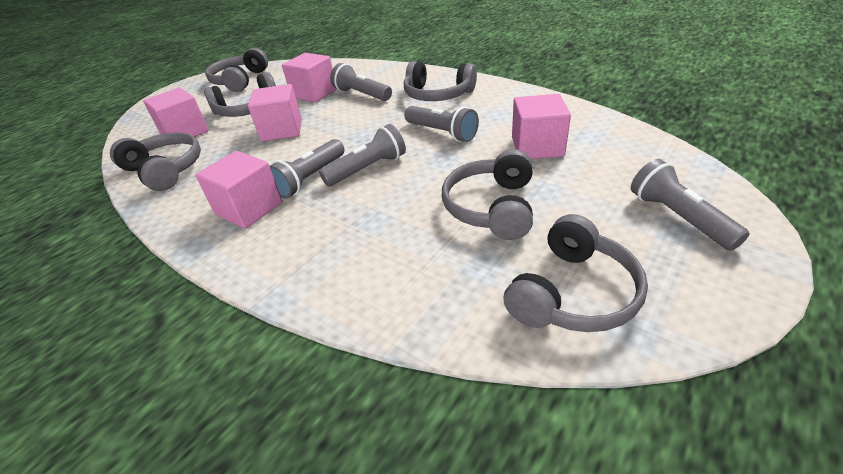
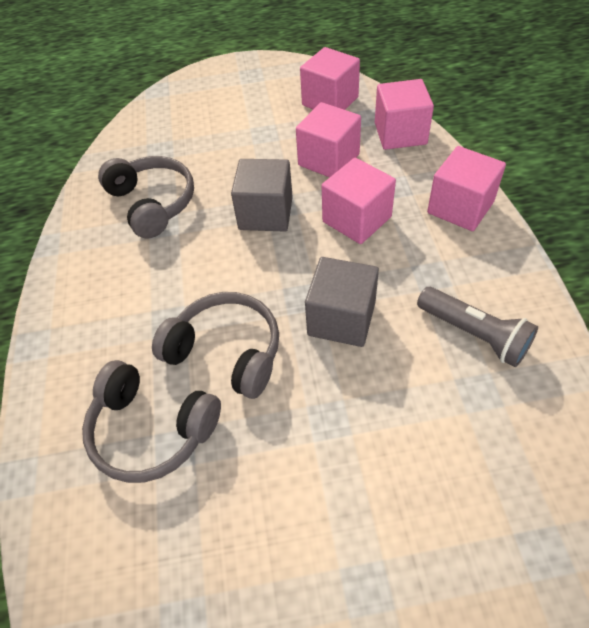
grey cube: 0 -> 2
grey flashlight: 5 -> 1
grey headphones: 6 -> 3

